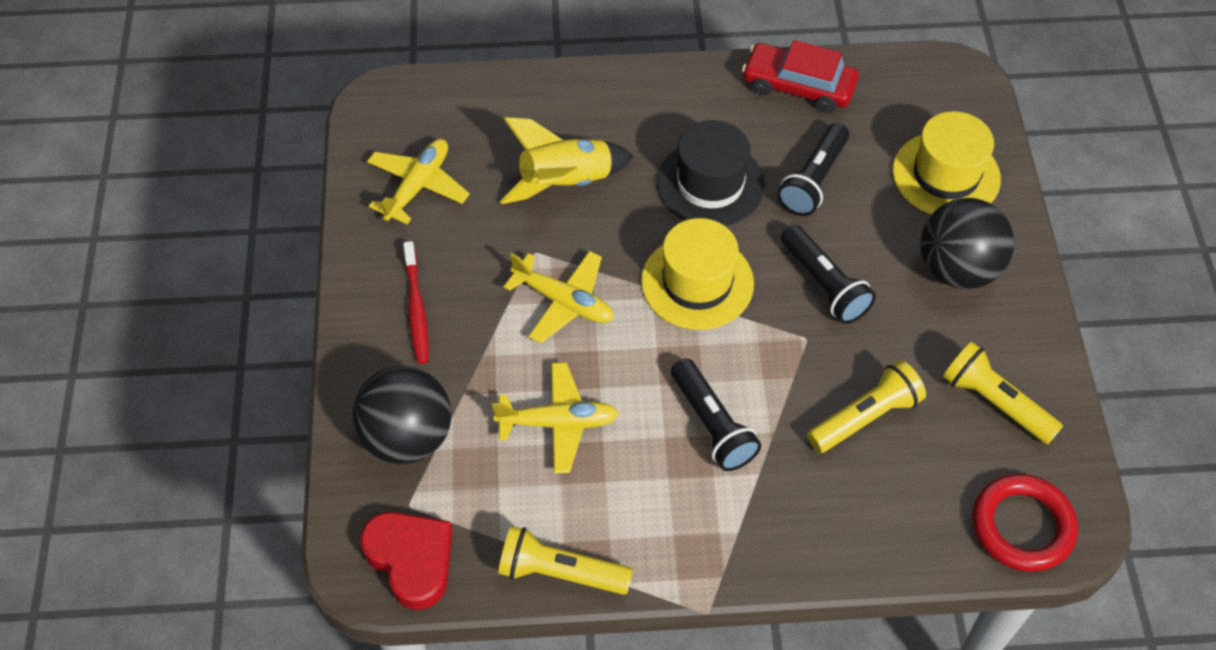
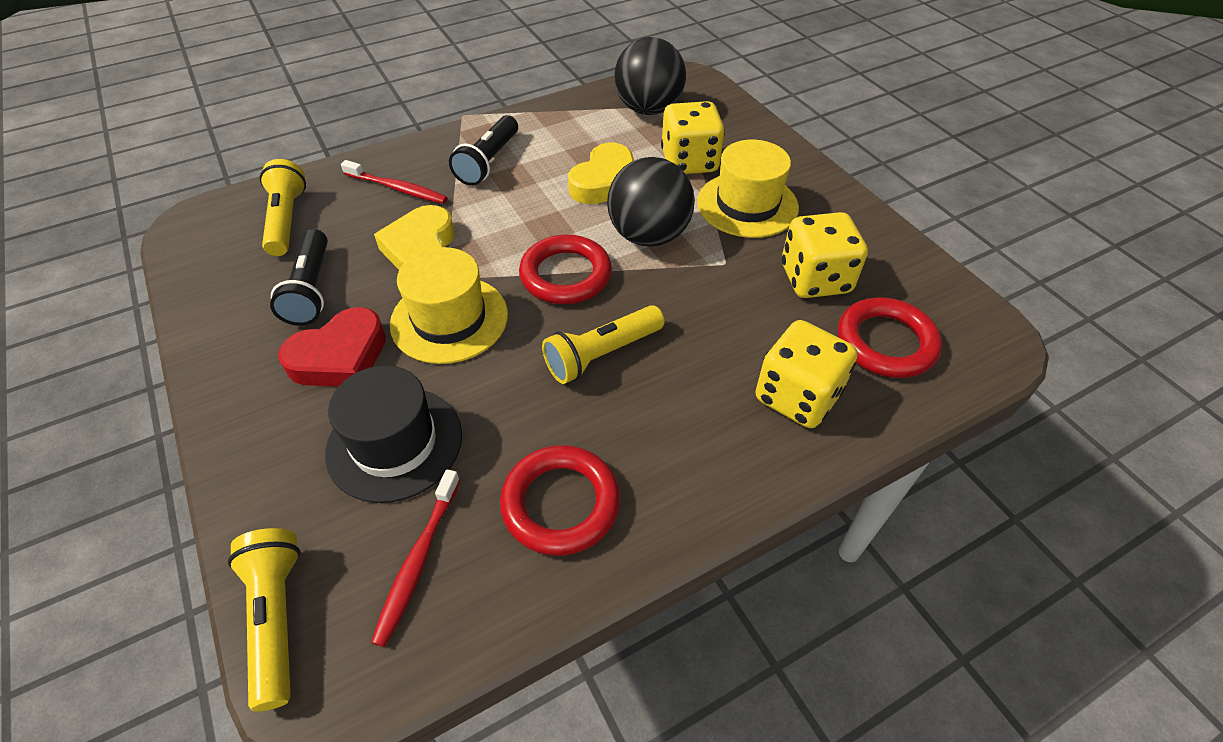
black flashlight: 3 -> 2
red car: 1 -> 0
red ring: 1 -> 3
red toothbrush: 1 -> 2
yellow dice: 0 -> 3
yellow heart: 0 -> 2
yellow plane: 3 -> 0
yellow rocket: 1 -> 0

